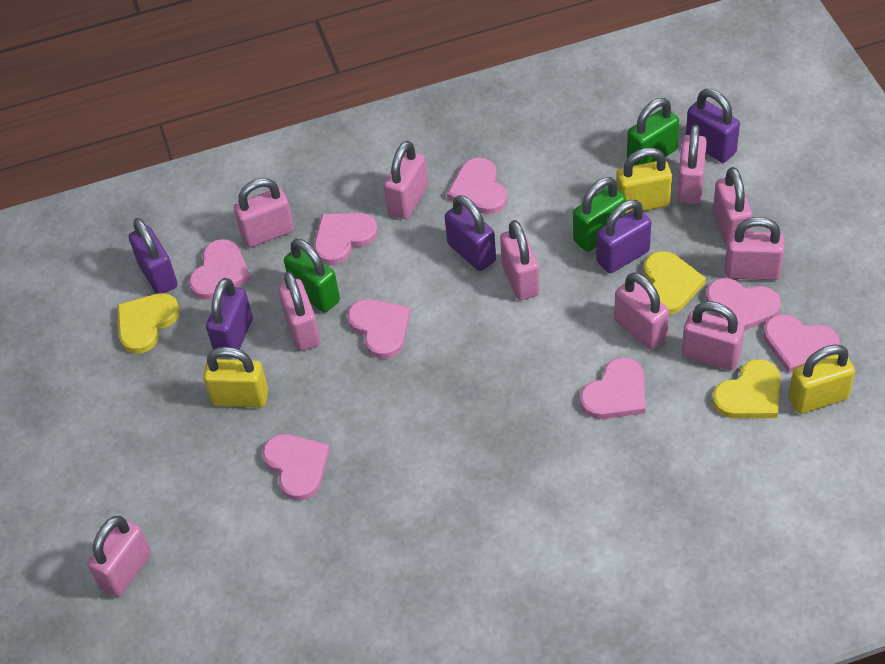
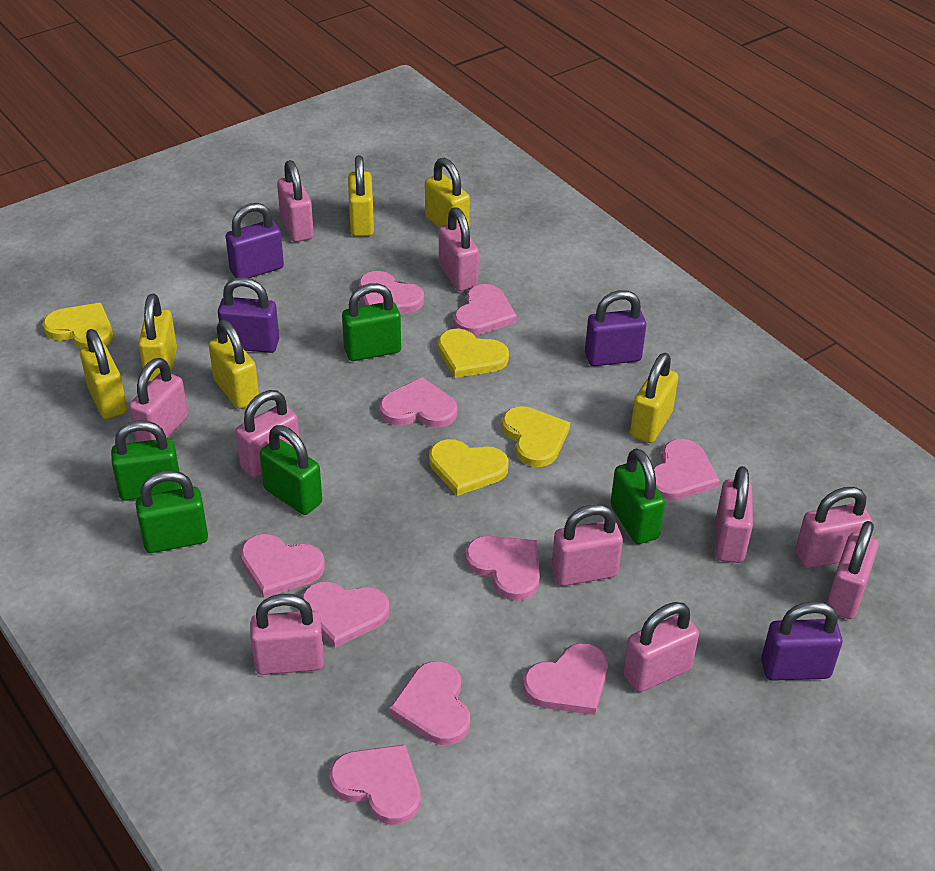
green padlock: 3 -> 5
pink heart: 8 -> 10
purple padlock: 5 -> 4
yellow heart: 3 -> 4
yellow padlock: 3 -> 6

